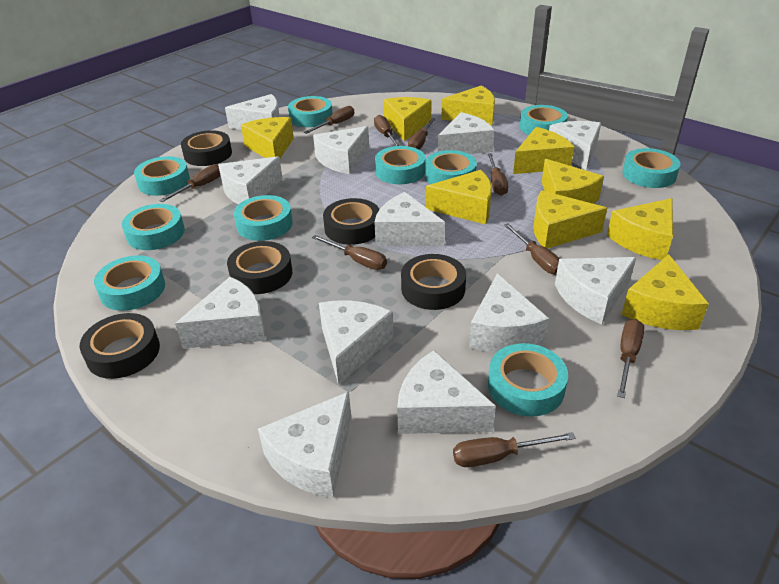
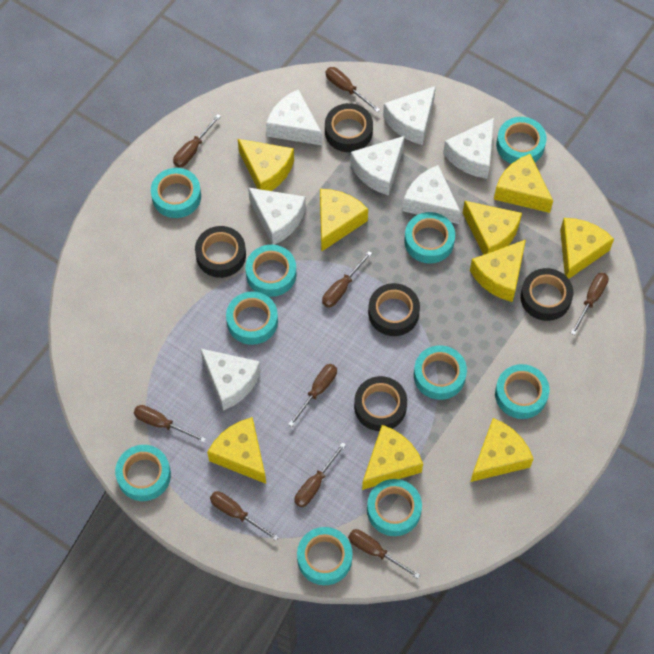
white cheese: 12 -> 7

